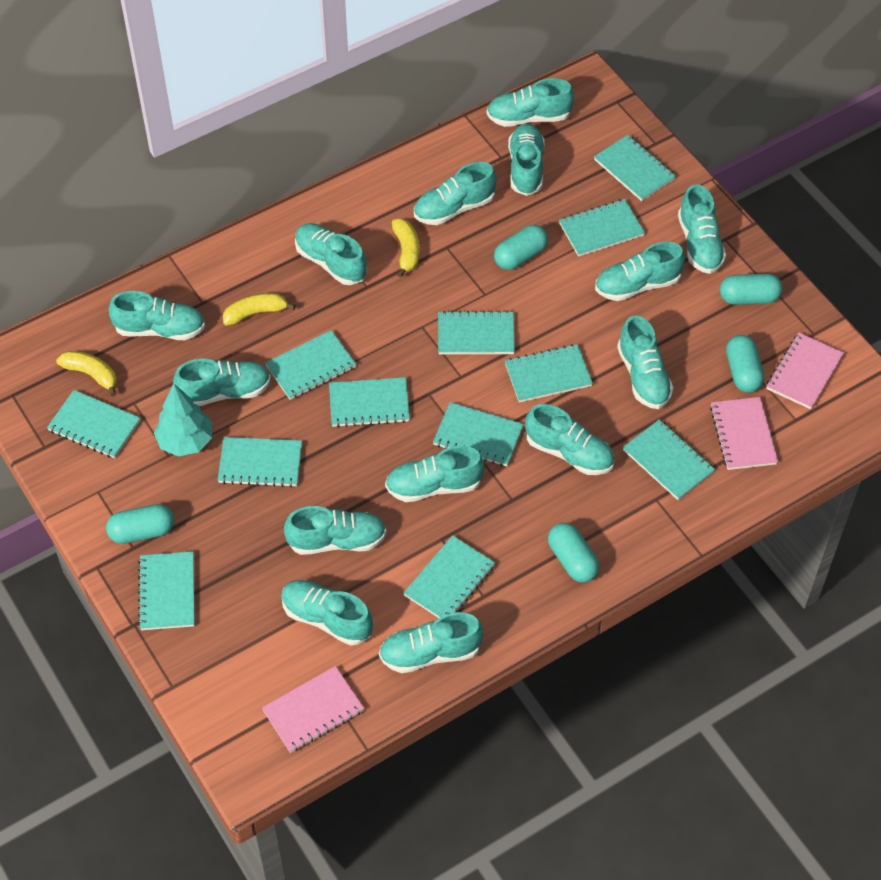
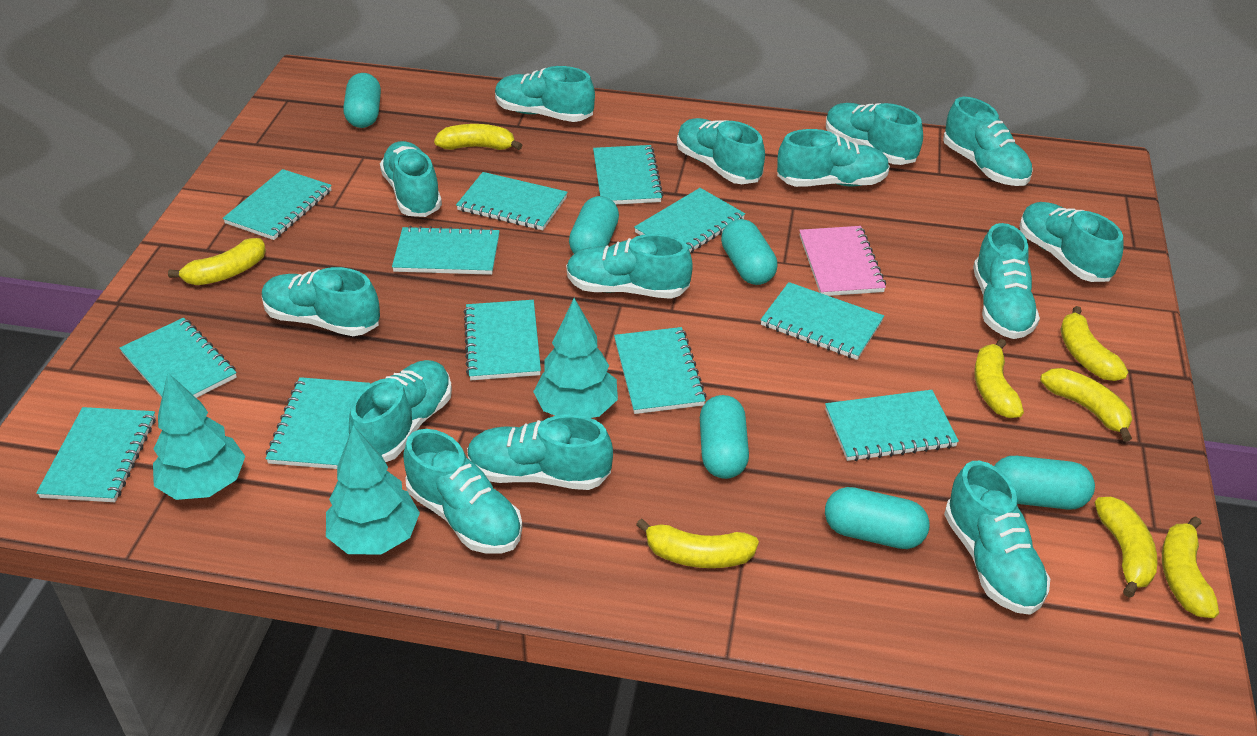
pink notebook: 3 -> 1
turquoise capsule: 5 -> 6
turquoise tree: 1 -> 3
yellow banana: 3 -> 8

